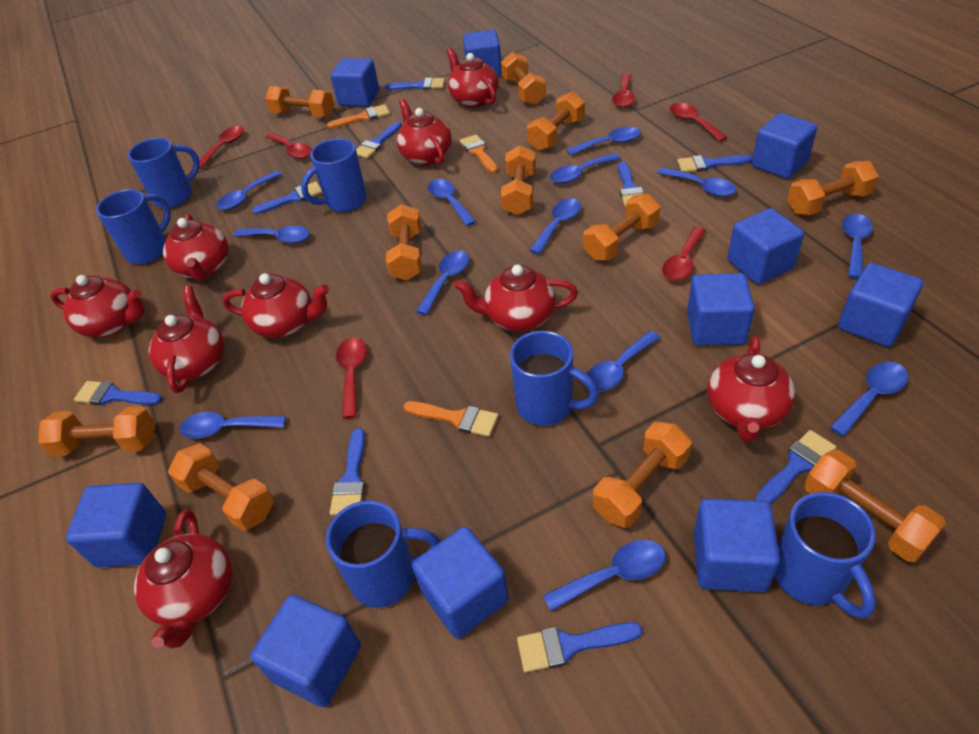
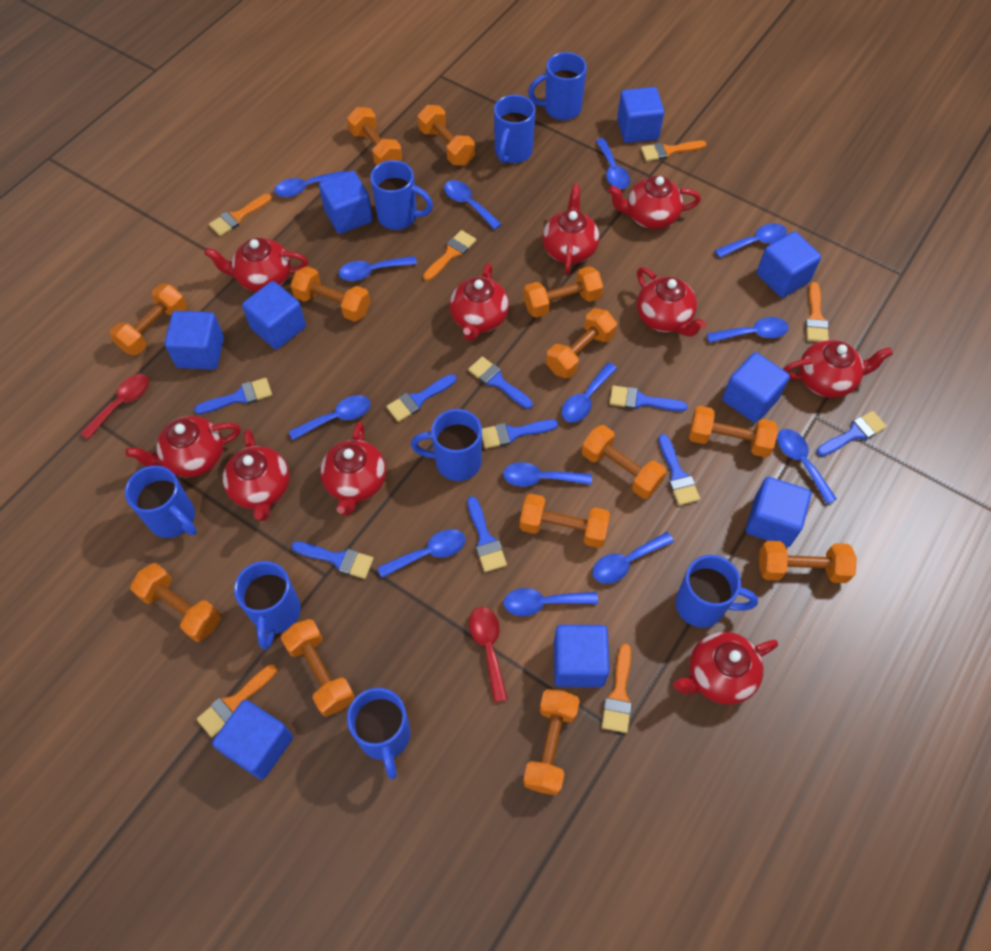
blue cube: 10 -> 9
blue mug: 6 -> 8
orange brush: 3 -> 6
orange dumbbell: 11 -> 13
red spoon: 6 -> 2
red teapot: 9 -> 10

